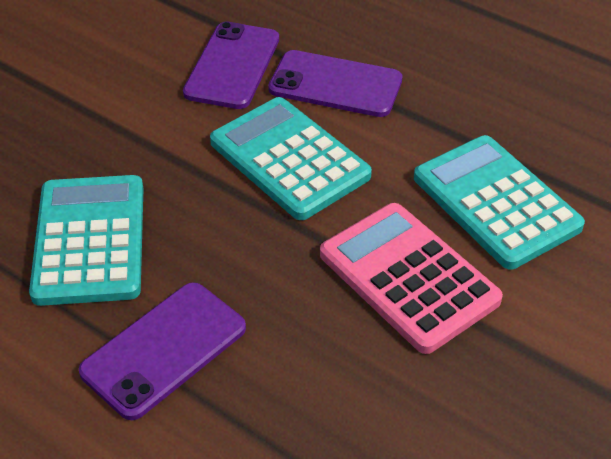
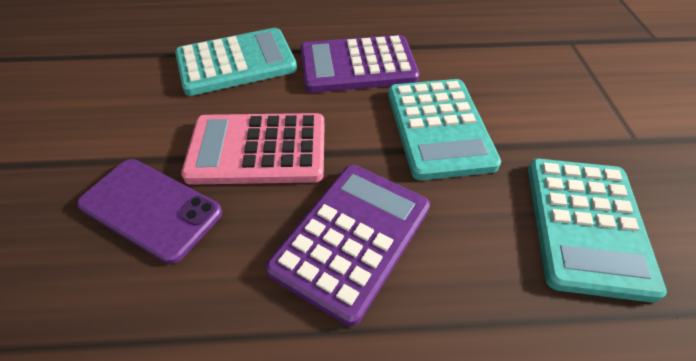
purple calculator: 0 -> 2
purple phone: 3 -> 1

